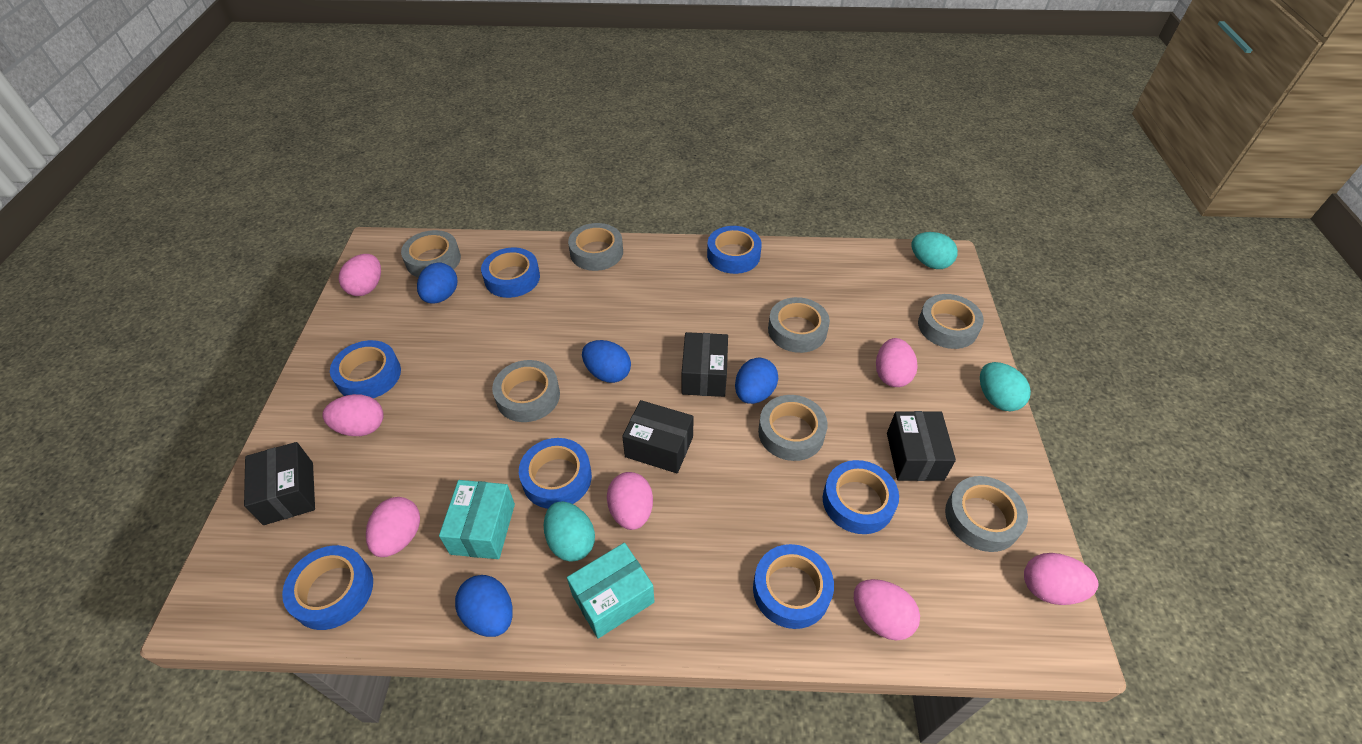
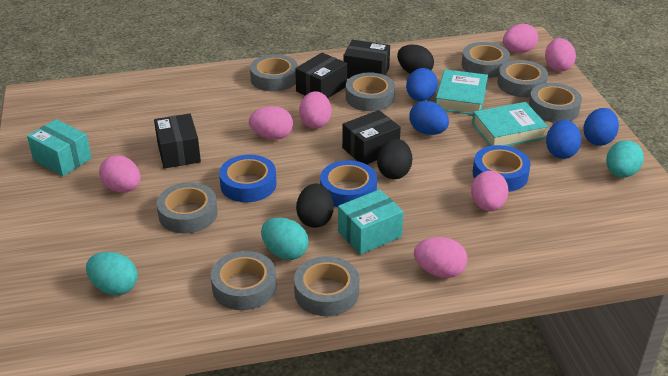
black egg: 0 -> 3
blue tape: 7 -> 3
grey tape: 7 -> 8
turquoise book: 0 -> 2

